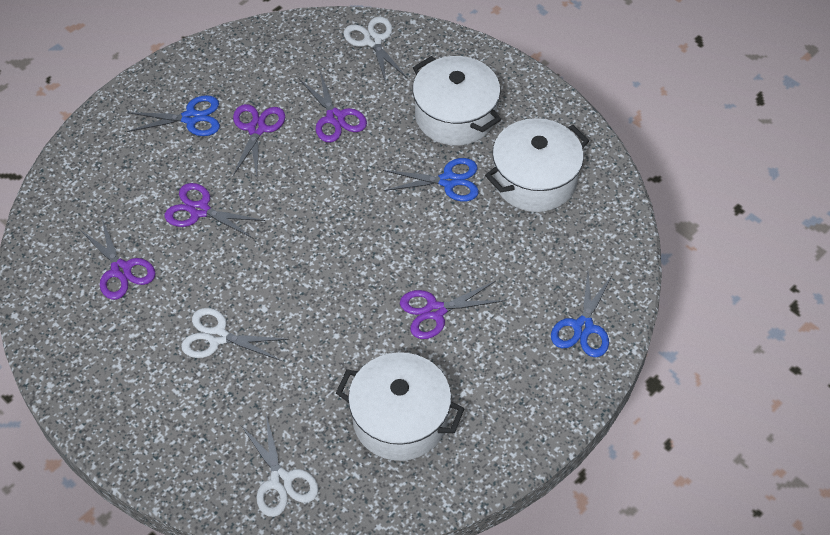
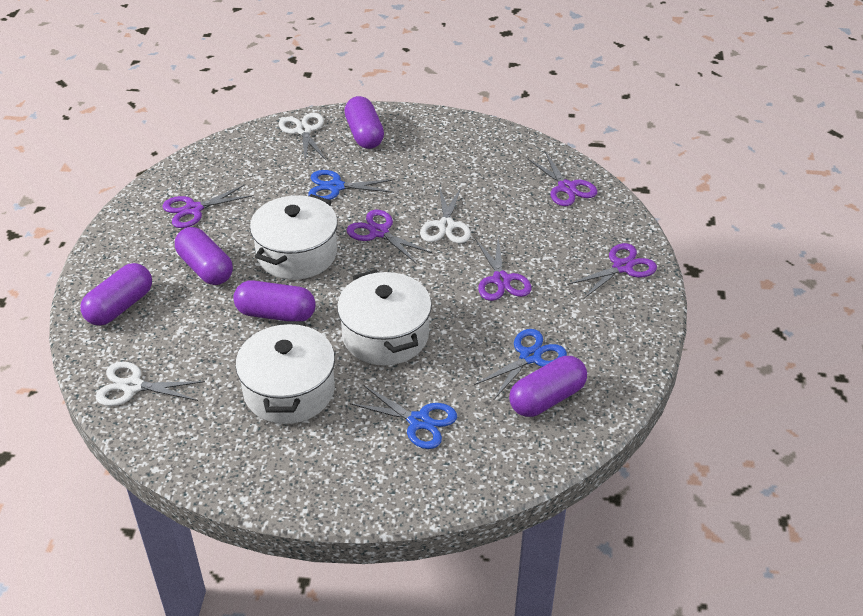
purple capsule: 0 -> 5

